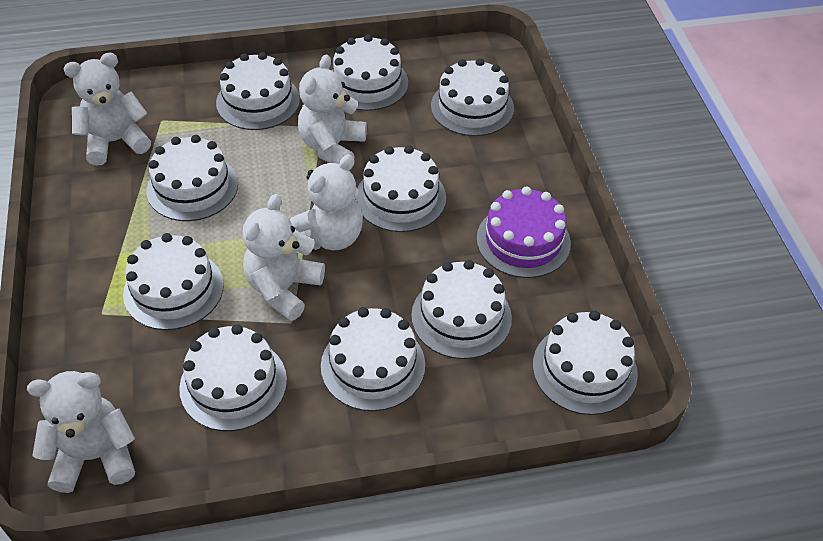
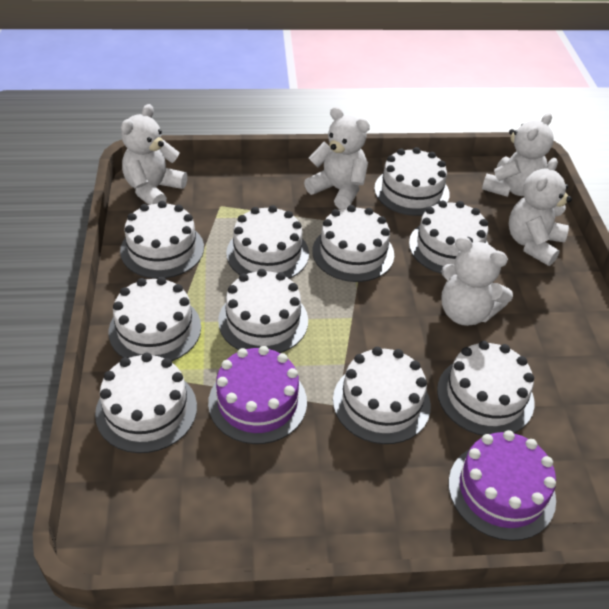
purple cake: 1 -> 2

